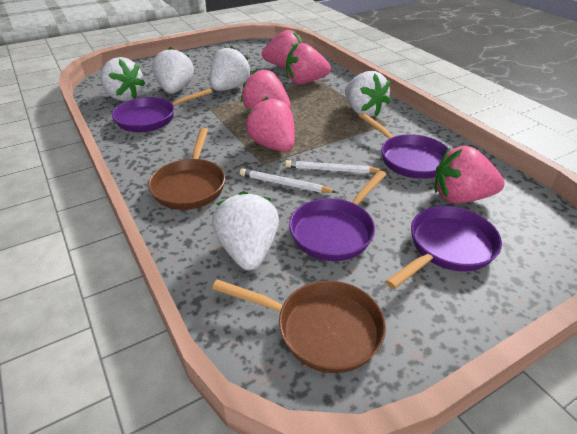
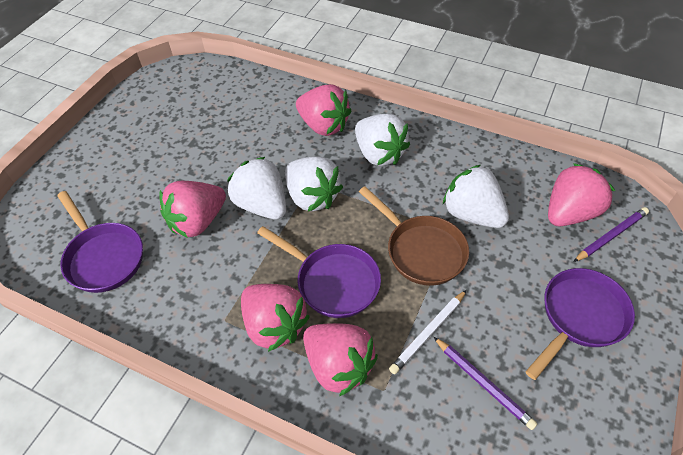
brown pan: 2 -> 1
purple pan: 4 -> 3
purple pencil: 0 -> 2
white pencil: 2 -> 1
white strawberry: 5 -> 4

